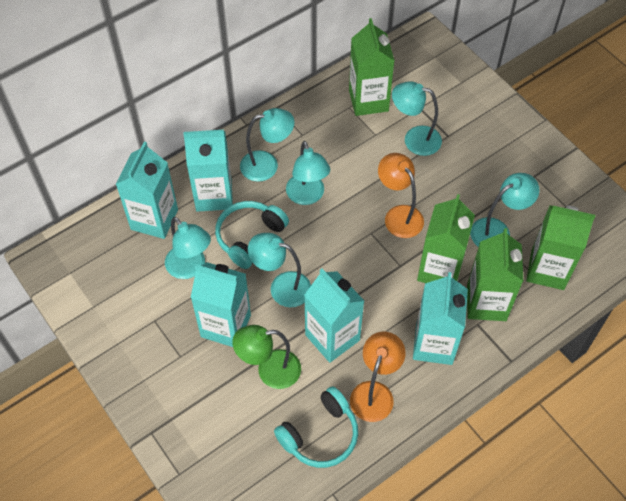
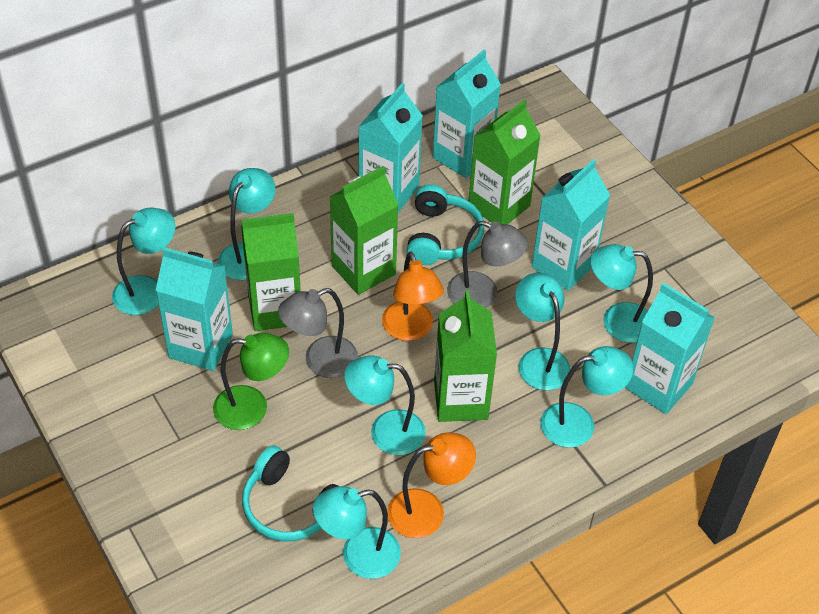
grey lamp: 0 -> 2
turquoise lamp: 6 -> 7

